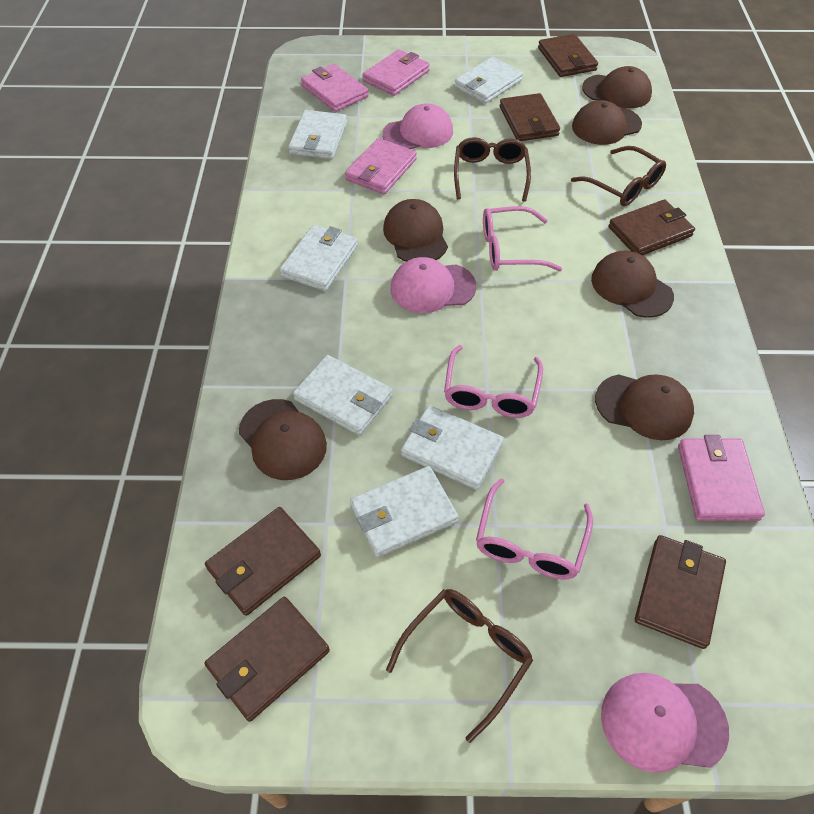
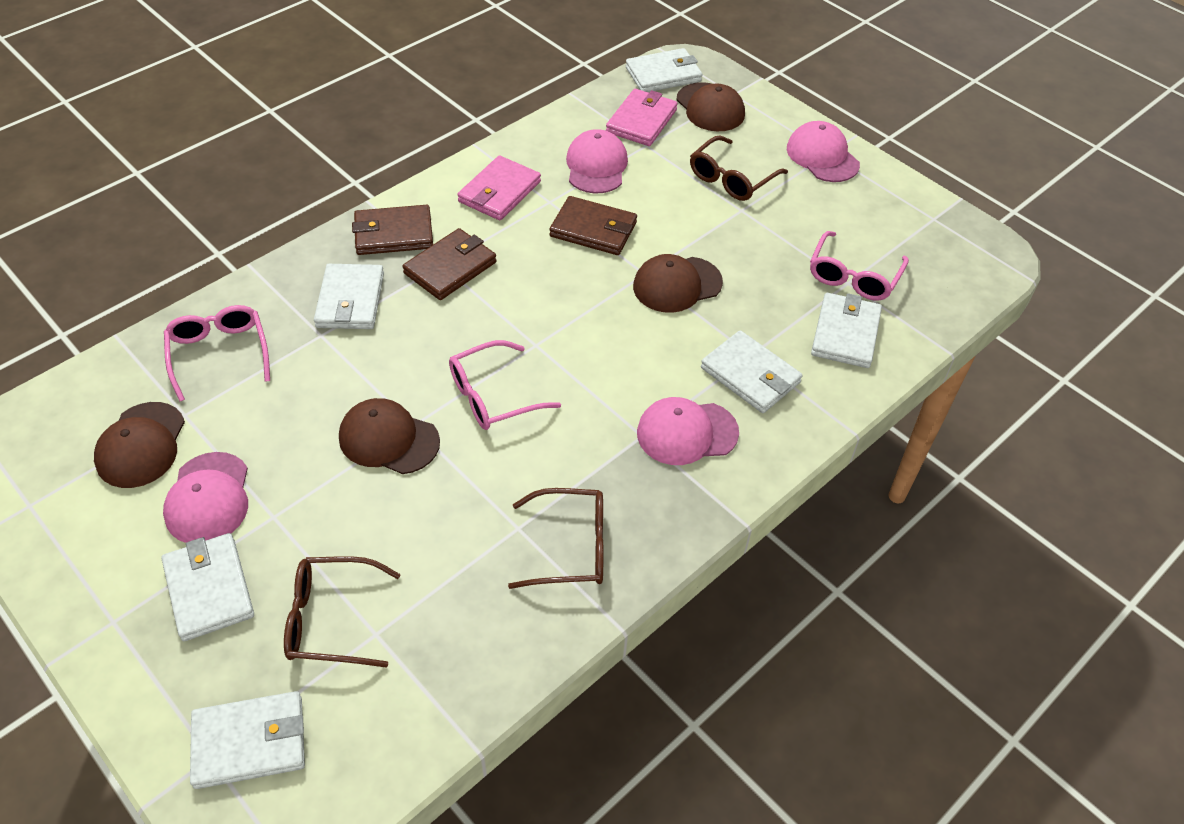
brown cap: 6 -> 4
brown wallet: 6 -> 3
pink cap: 3 -> 4
pink wallet: 4 -> 2

